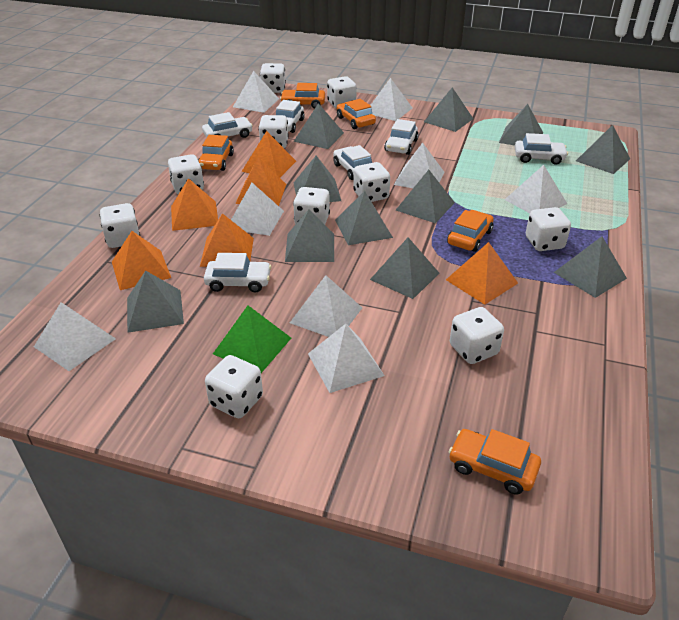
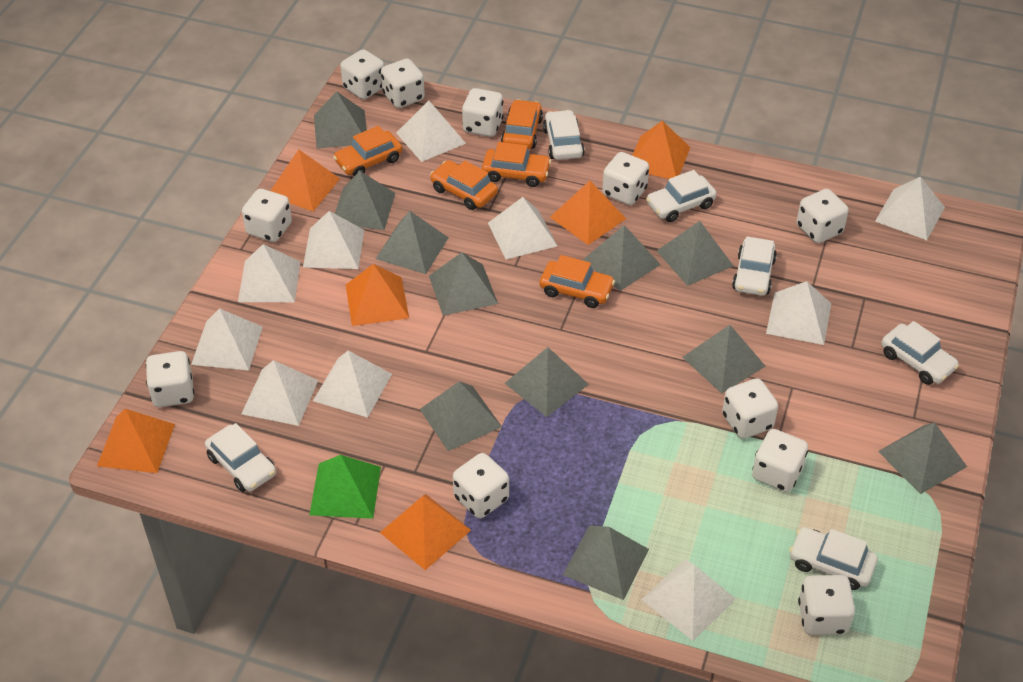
white dice: 10 -> 11
white pyramid: 8 -> 10

